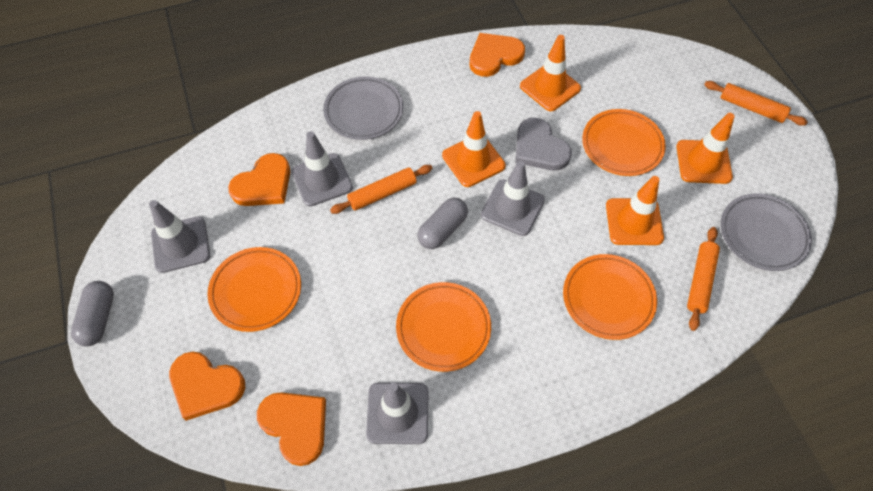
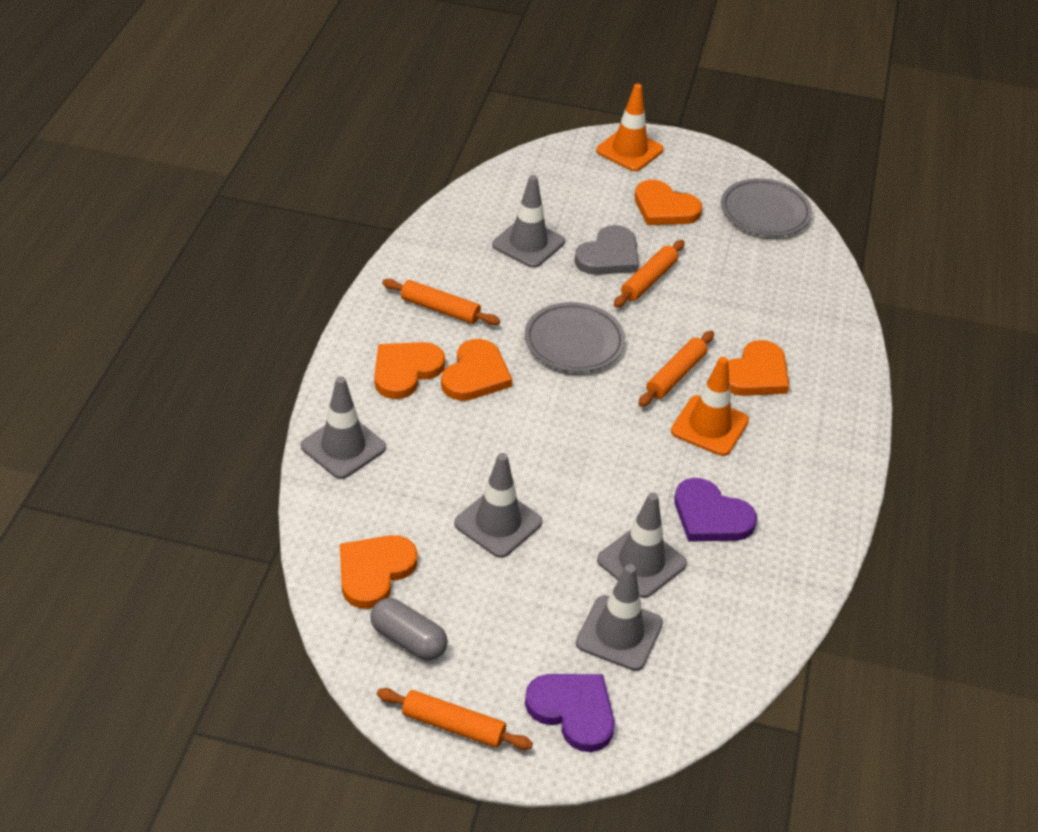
grey capsule: 2 -> 1
grey traffic cone: 4 -> 5
orange heart: 4 -> 5
orange plate: 4 -> 0
orange rolling pin: 3 -> 4
orange traffic cone: 4 -> 2
purple heart: 0 -> 2

